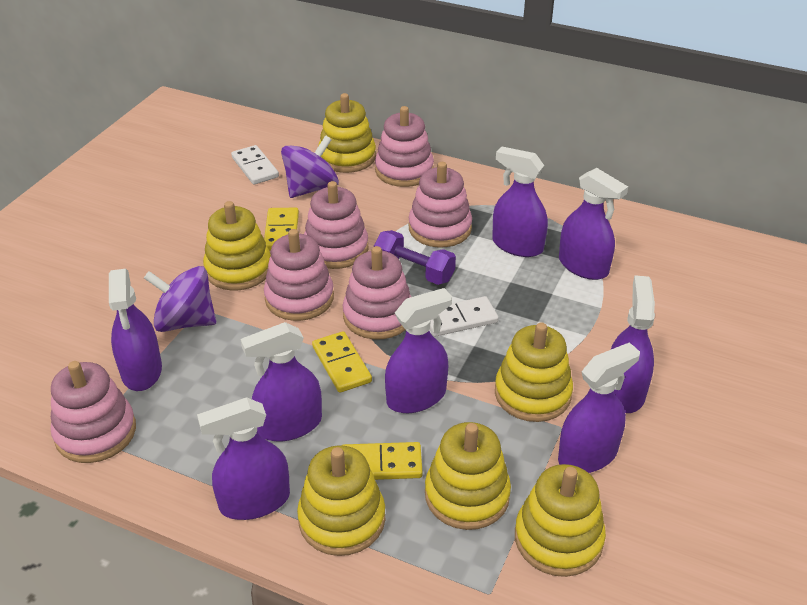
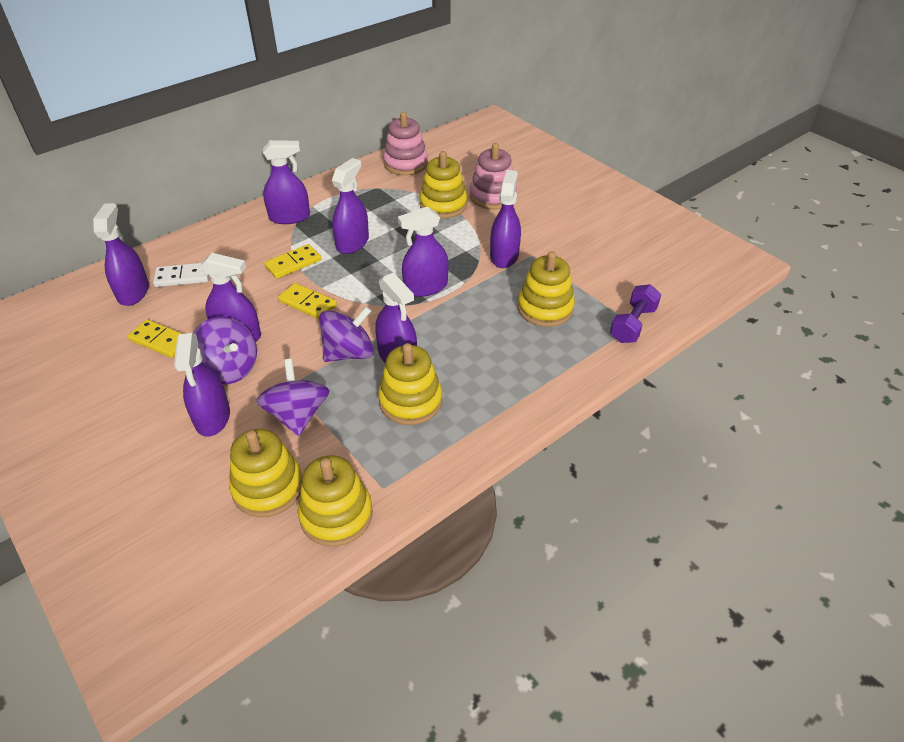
pink stacking toy: 6 -> 2
purple spinning top: 2 -> 3
white domino: 2 -> 1
yellow stacking toy: 6 -> 5

